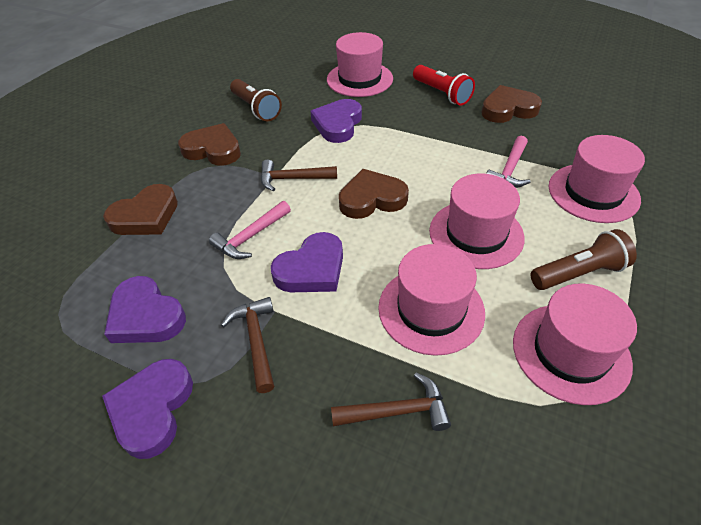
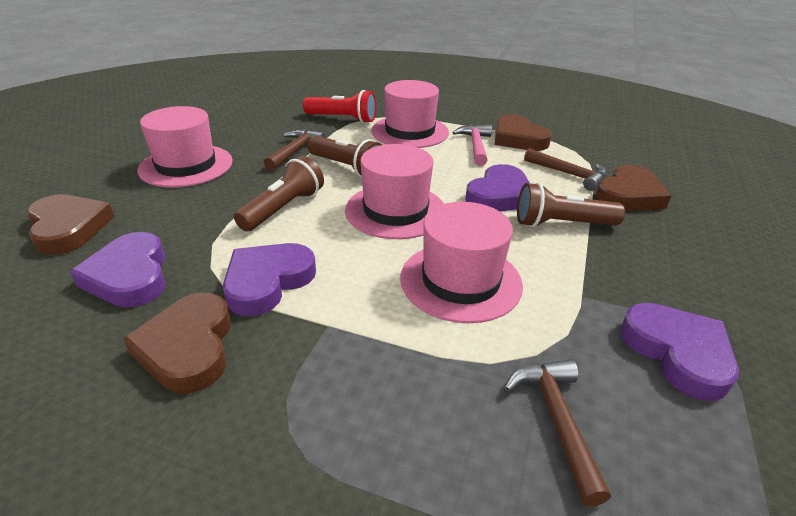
brown flashlight: 2 -> 3
pink hammer: 2 -> 1
pink hat: 5 -> 4

